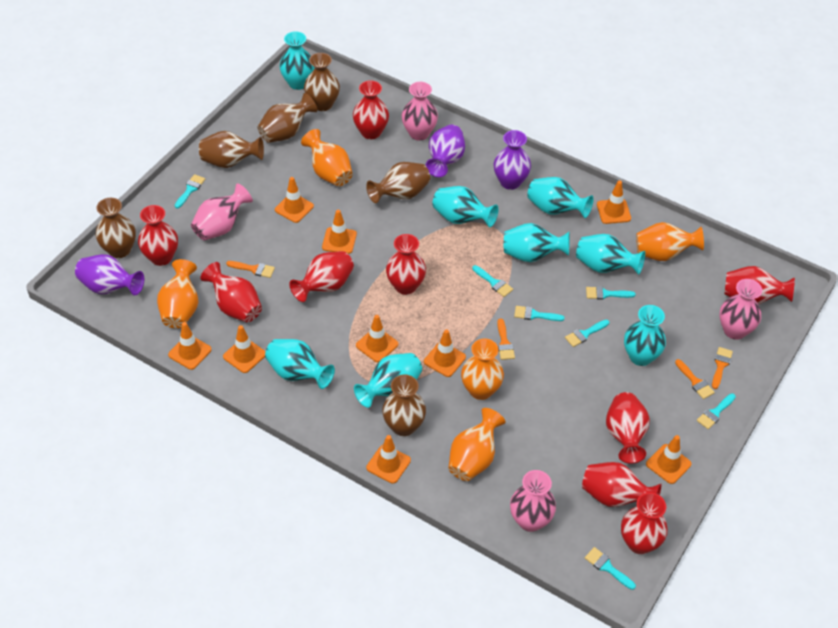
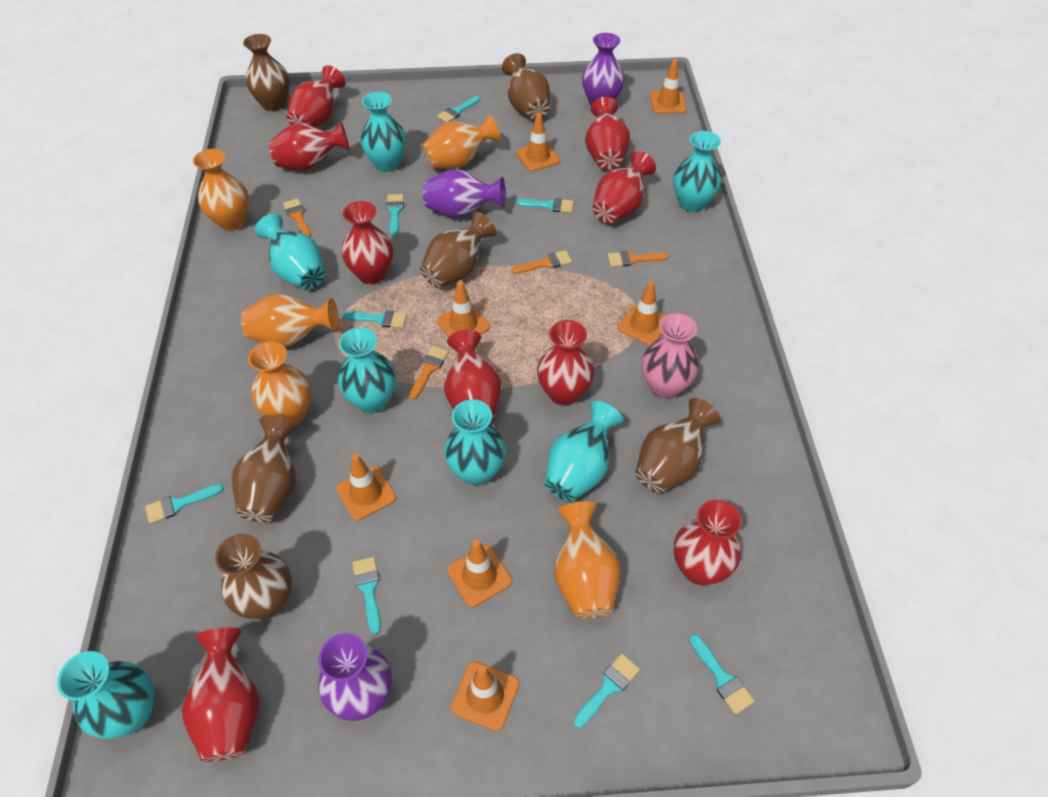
orange traffic cone: 9 -> 7
pink vase: 4 -> 1
turquoise brush: 7 -> 8
turquoise vase: 8 -> 7

